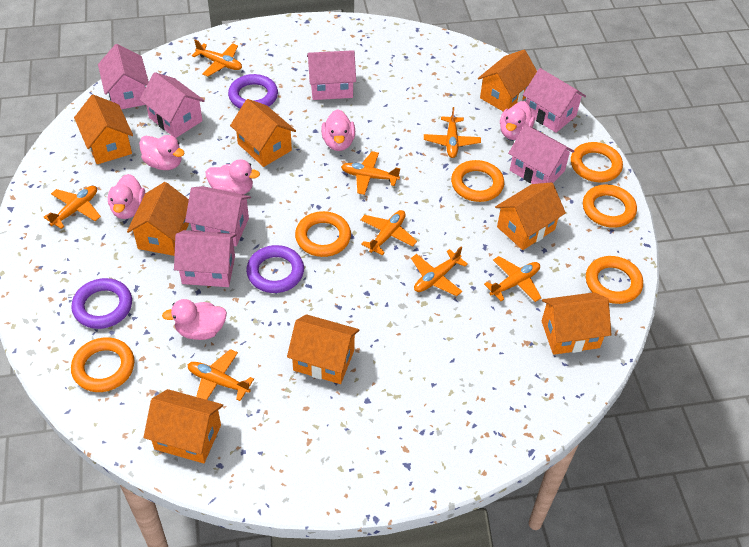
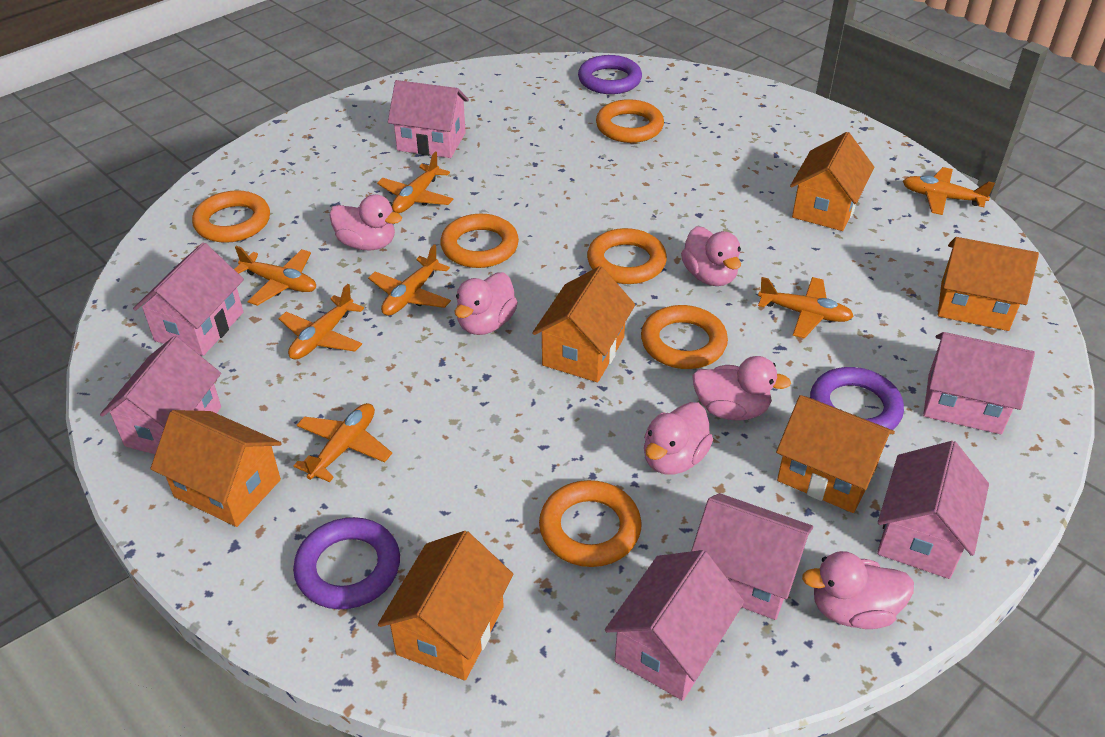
orange house: 8 -> 6
orange plane: 8 -> 7

